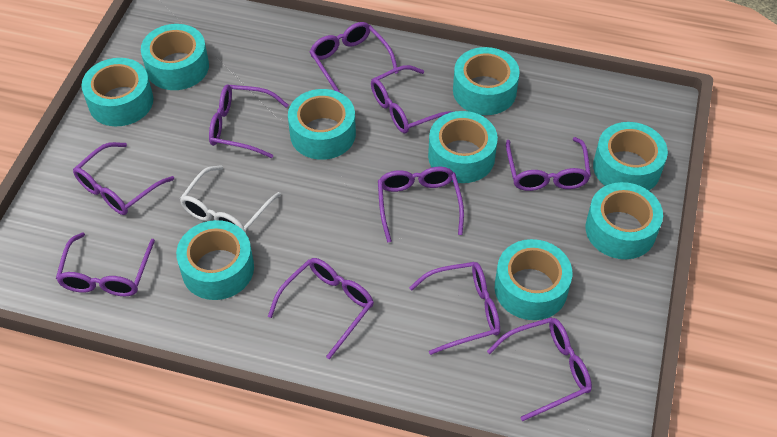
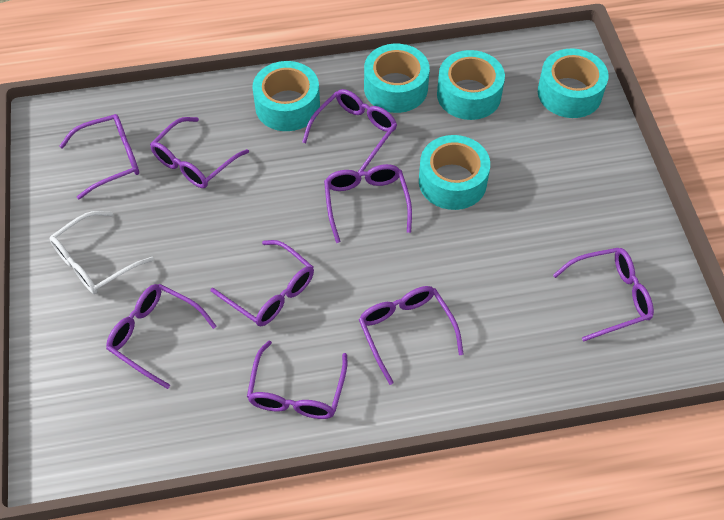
purple glasses: 10 -> 9
turquoise tape: 9 -> 5

